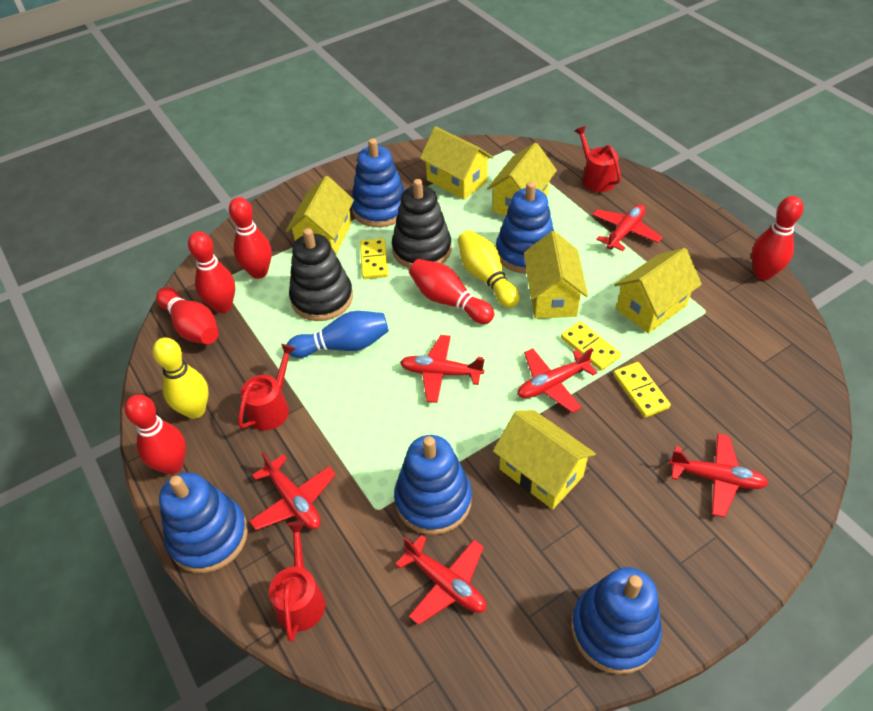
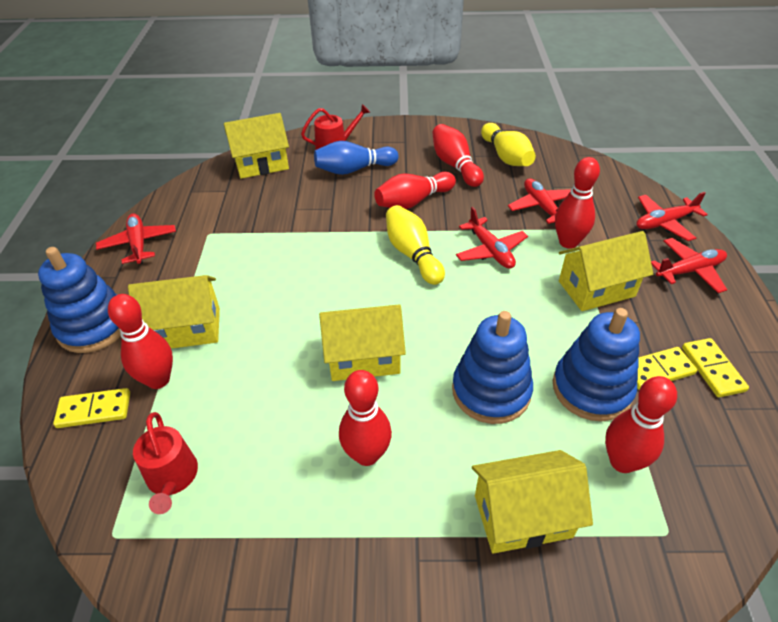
black stacking toy: 2 -> 0
blue stacking toy: 5 -> 3
red plane: 6 -> 5
red watering can: 3 -> 2
yellow house: 6 -> 5

